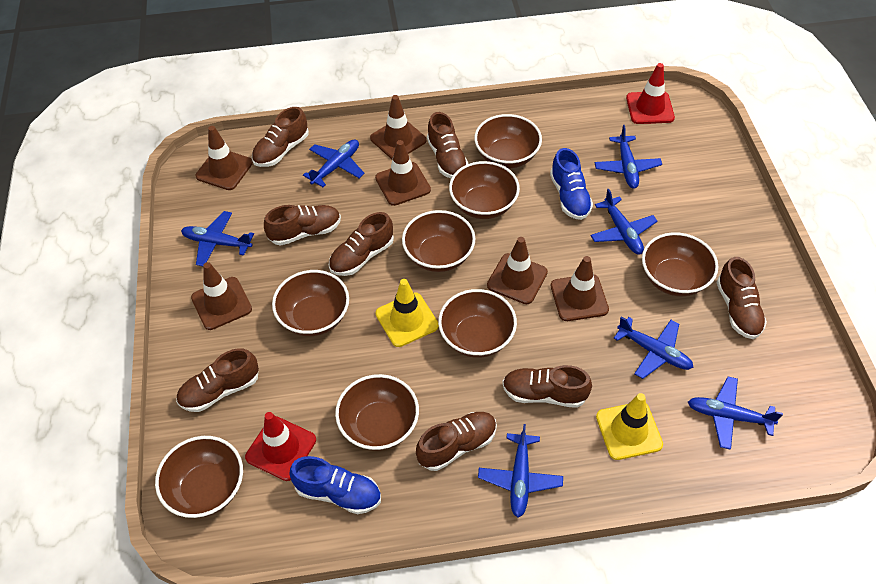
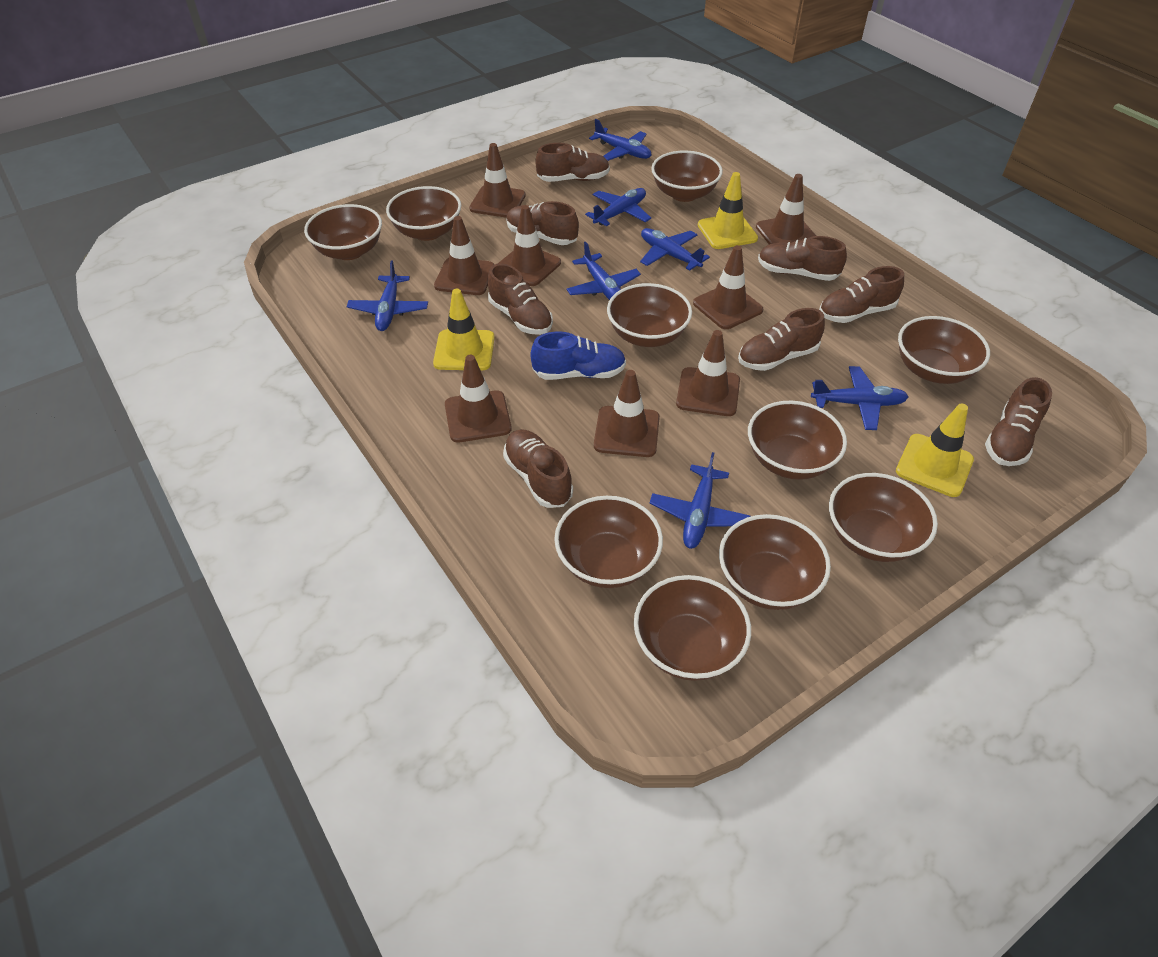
blue shoe: 2 -> 1
brown bowl: 8 -> 10
brown traffic cone: 6 -> 8
red traffic cone: 2 -> 0
yellow traffic cone: 2 -> 3

